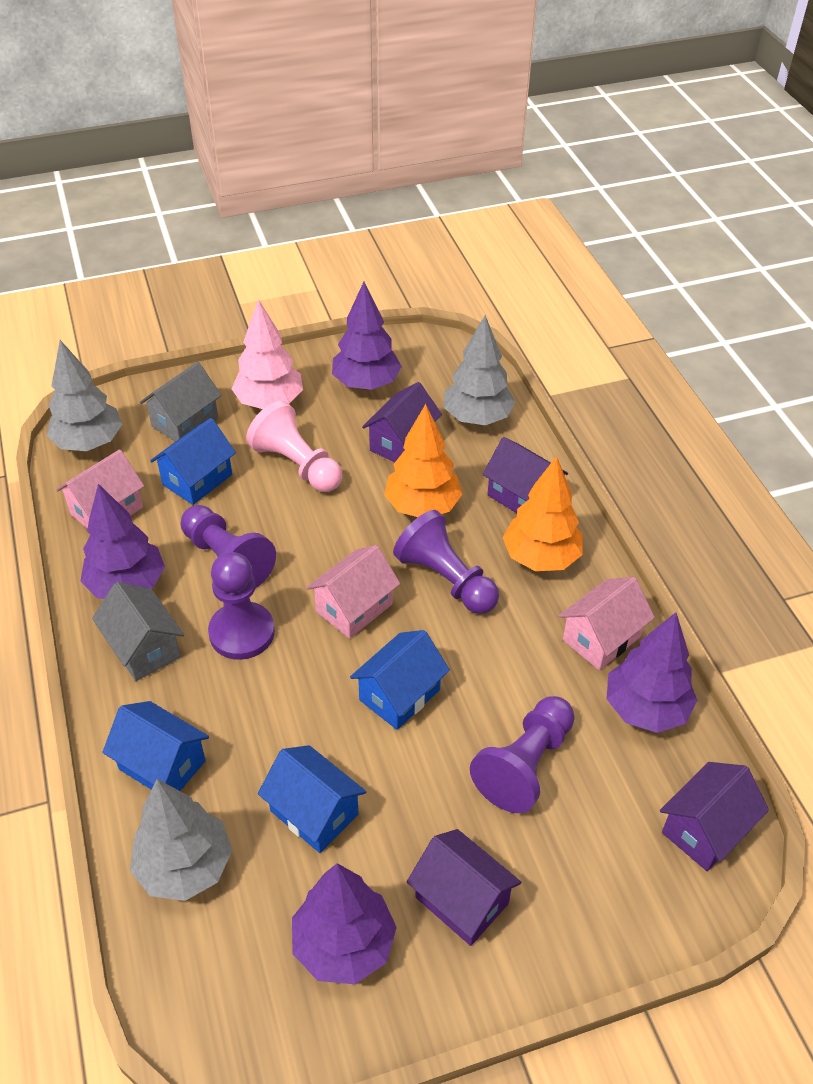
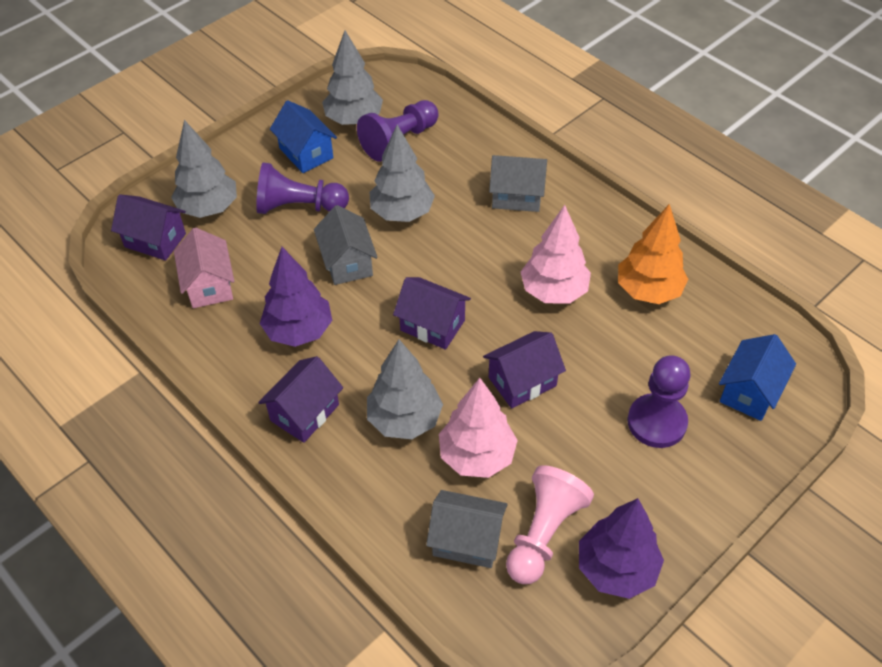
blue house: 4 -> 2
grey house: 2 -> 3
grey tree: 3 -> 4
orange tree: 2 -> 1
pink house: 3 -> 1
pink tree: 1 -> 2
purple pawn: 4 -> 3
purple tree: 4 -> 2

